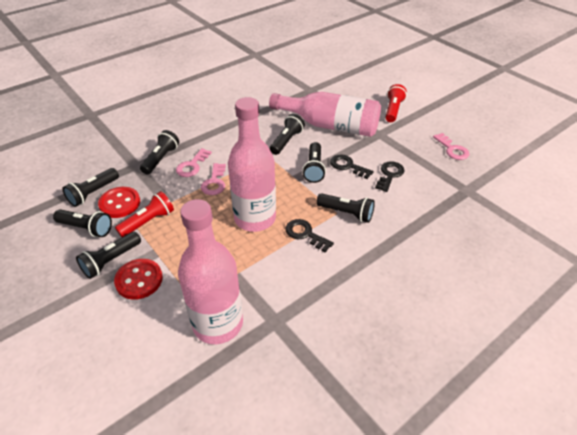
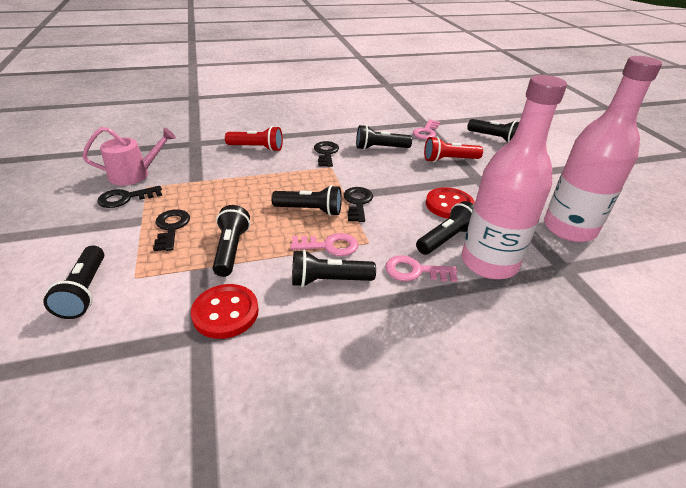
black key: 3 -> 4
pink bottle: 3 -> 2
pink watering can: 0 -> 1

